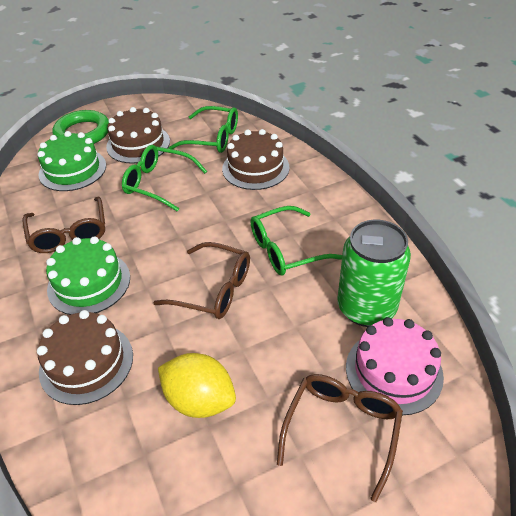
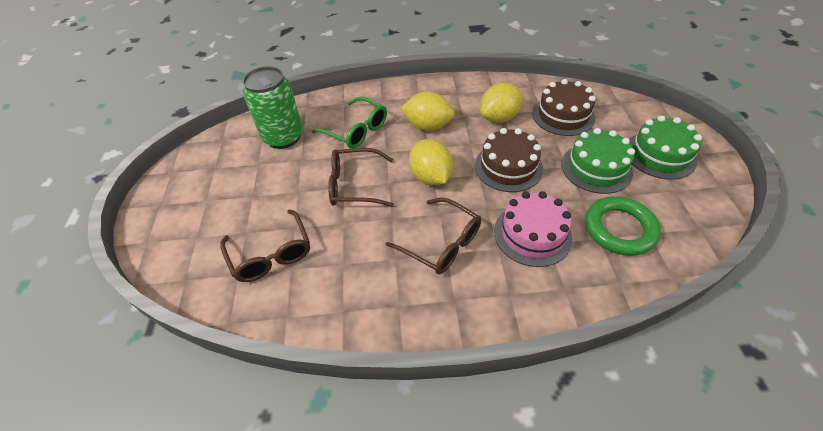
brown cake: 3 -> 2
green glasses: 3 -> 1
yellow lemon: 1 -> 3

